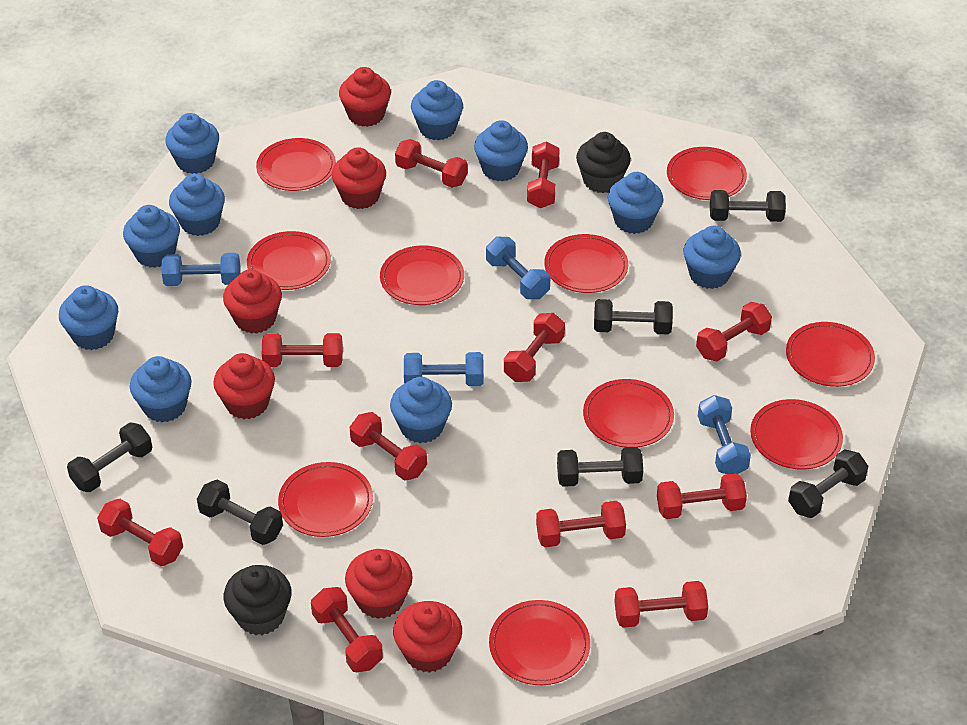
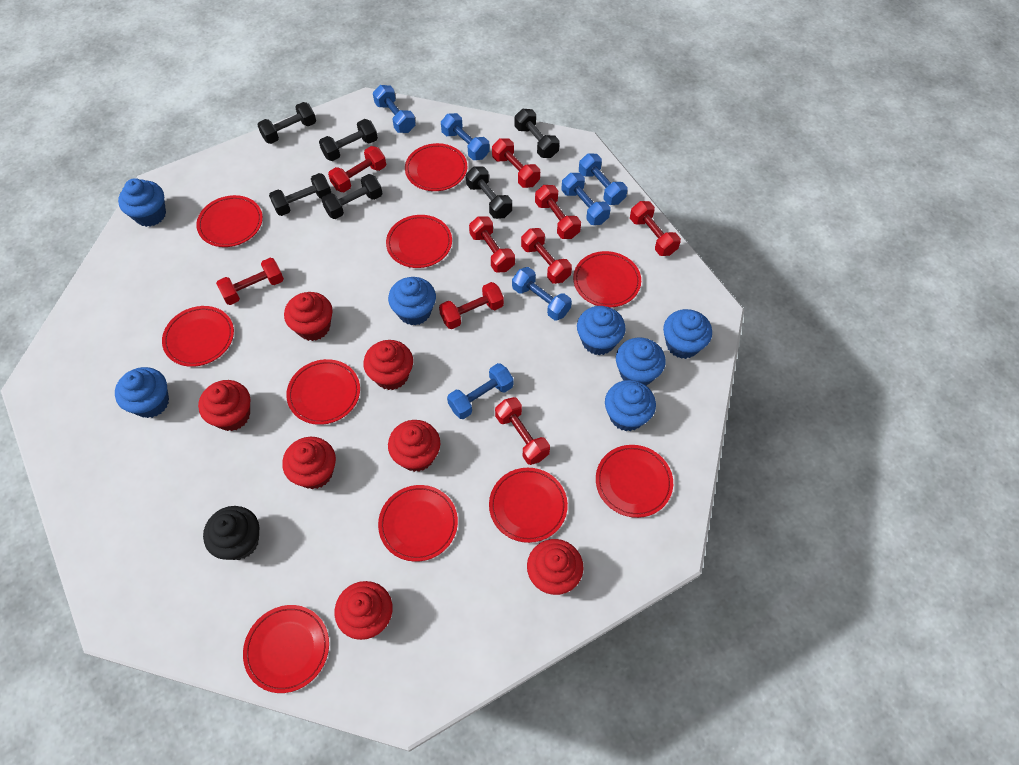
black cupcake: 2 -> 1
blue cupcake: 10 -> 7
blue dumbbell: 4 -> 6
red cupcake: 6 -> 7
red dumbbell: 11 -> 9

